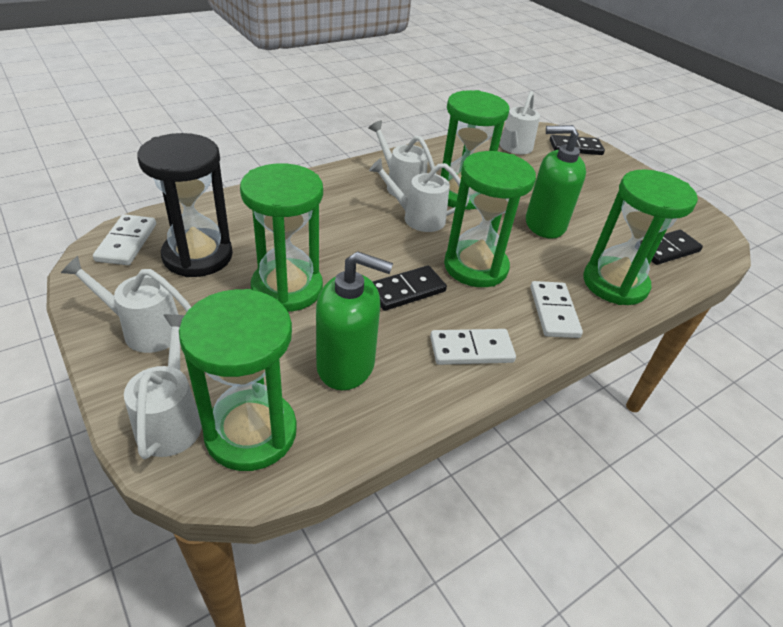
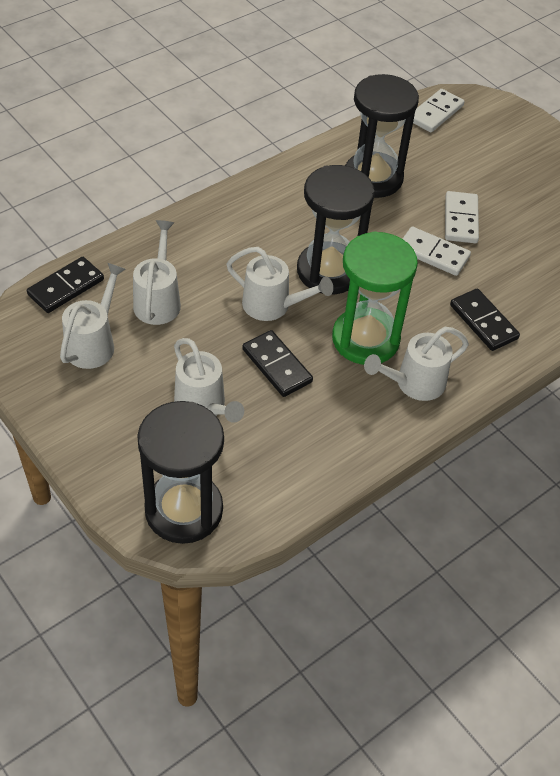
black hourglass: 1 -> 3
green hourglass: 5 -> 1
green soap dispenser: 2 -> 0

